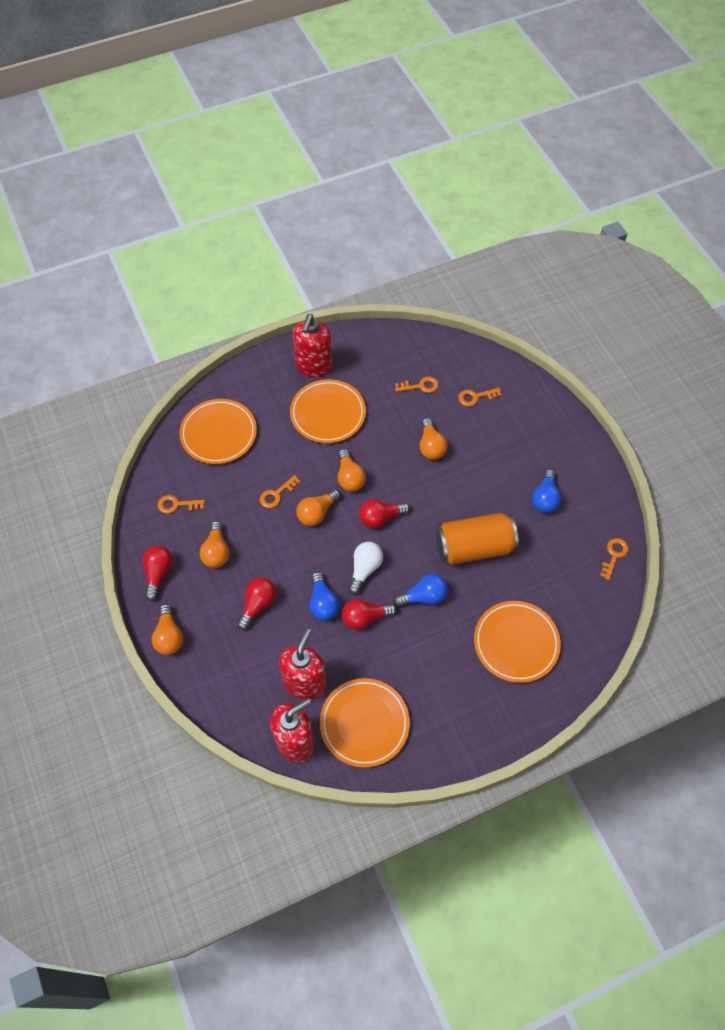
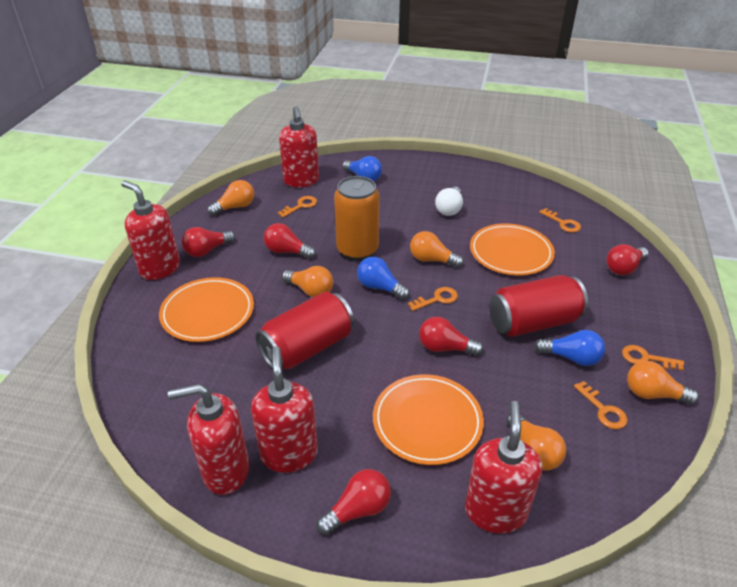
orange plate: 4 -> 3
red can: 0 -> 2
red light bulb: 4 -> 5
red soap dispenser: 3 -> 5

